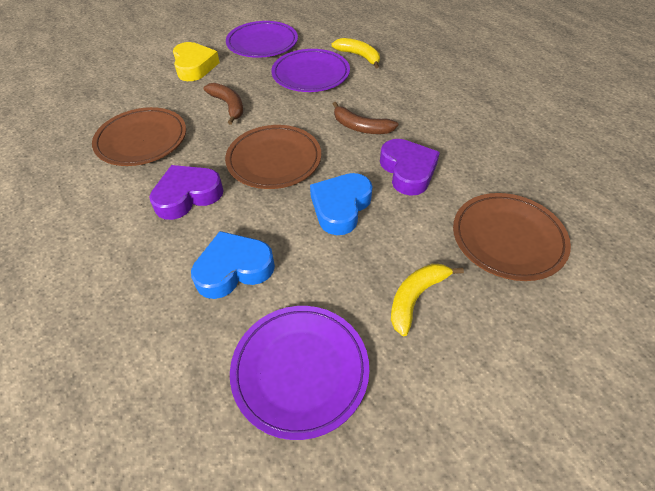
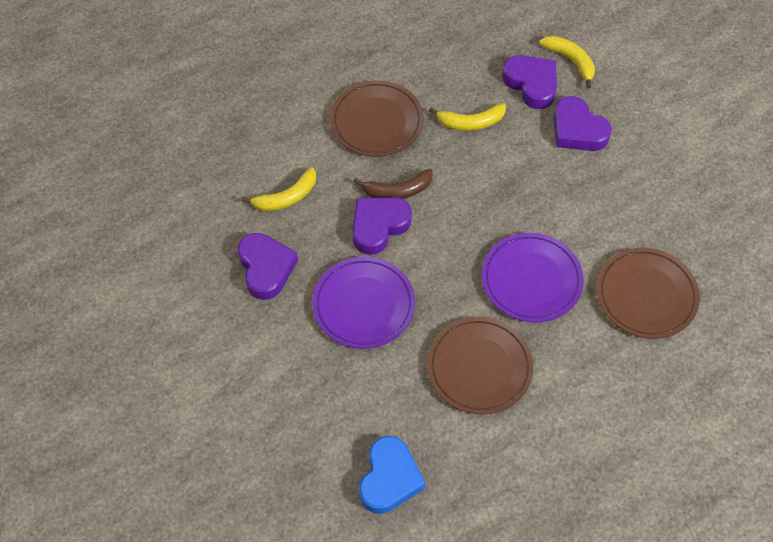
blue heart: 2 -> 1
brown banana: 2 -> 1
purple heart: 2 -> 4
purple plate: 3 -> 2
yellow banana: 2 -> 3
yellow heart: 1 -> 0

